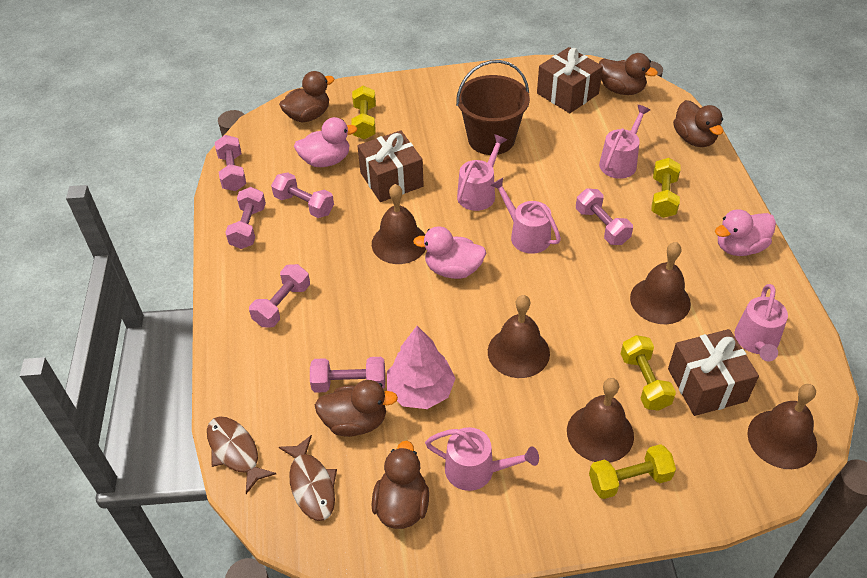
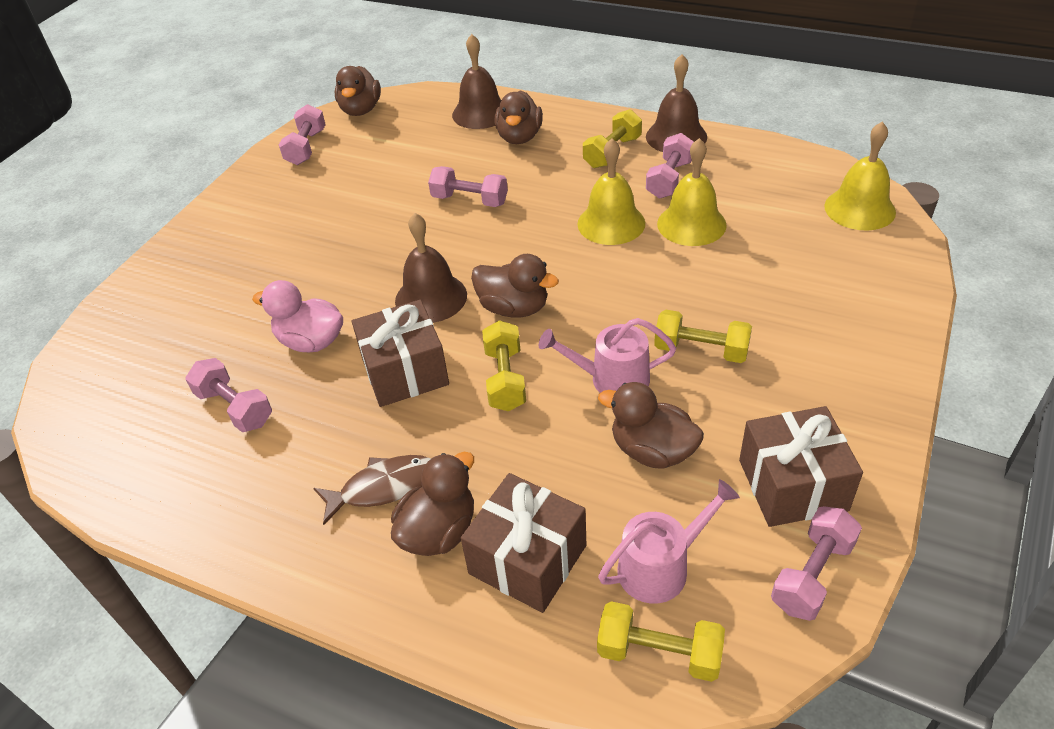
brown bell: 5 -> 3
brown bucket: 1 -> 0
brown fish: 2 -> 1
pink duck: 3 -> 1
pink dumbbell: 6 -> 5
pink tree: 1 -> 0
pink watering can: 5 -> 2
yellow bell: 0 -> 3

